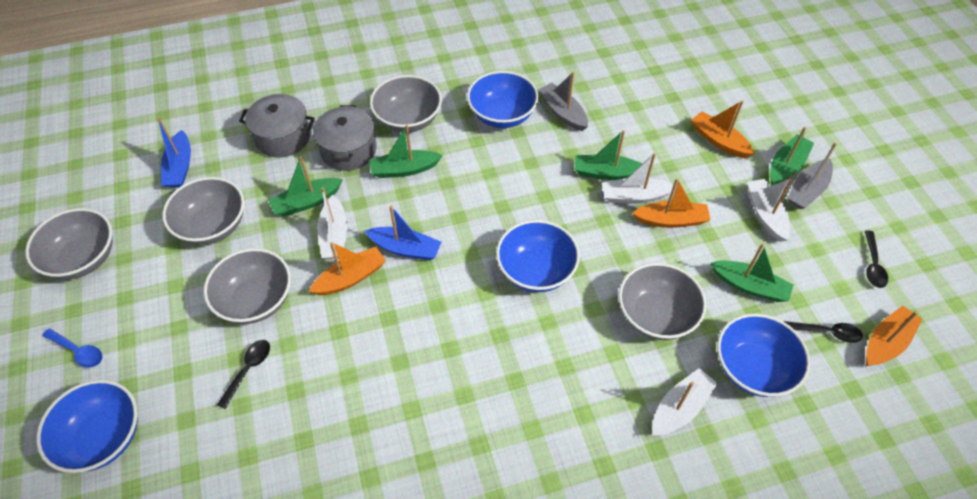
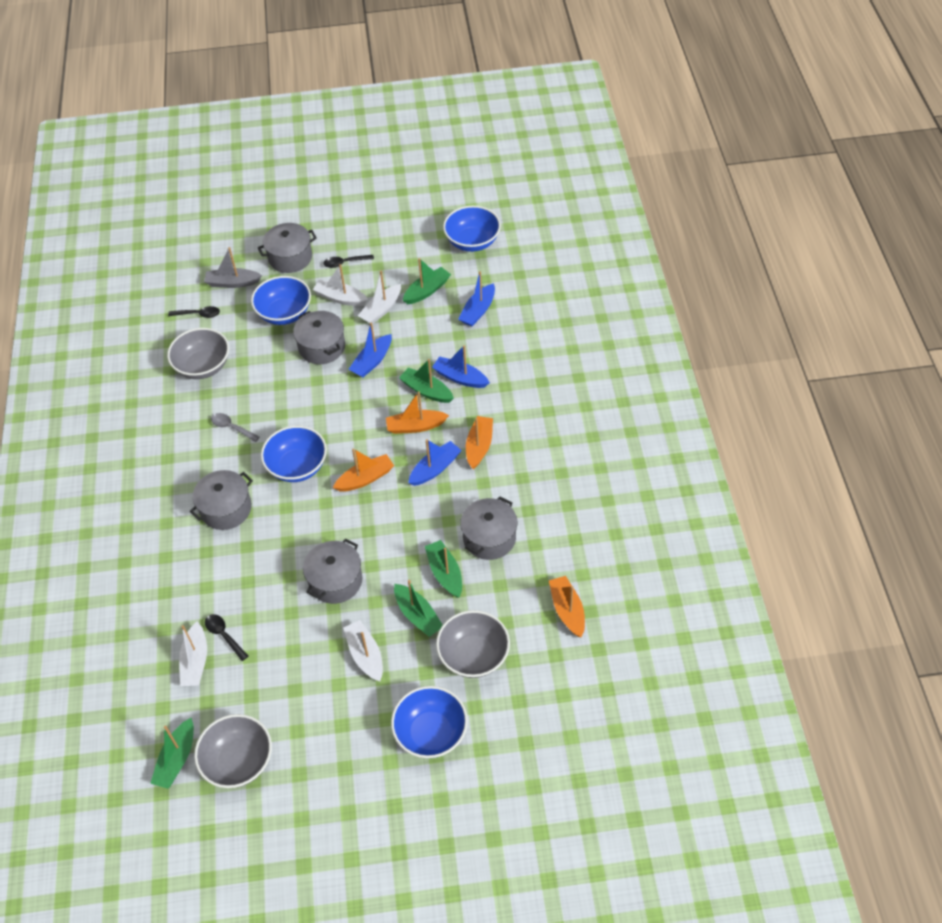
blue boat: 2 -> 4
blue spoon: 1 -> 0
grey boat: 2 -> 1
grey bowl: 5 -> 3
grey pot: 2 -> 5
grey spoon: 0 -> 1

